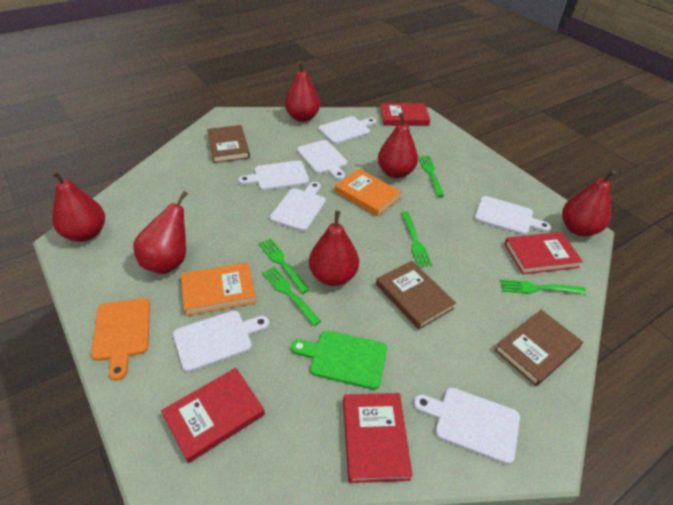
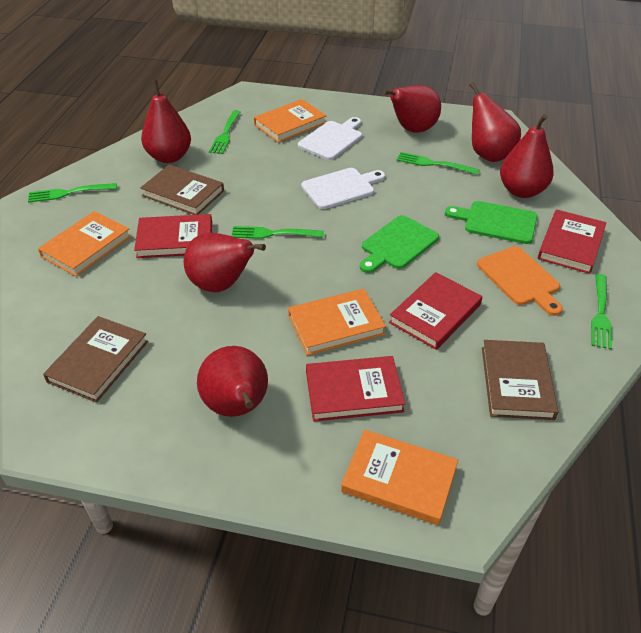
green cutting board: 1 -> 2
orange book: 2 -> 4
white cutting board: 7 -> 2

